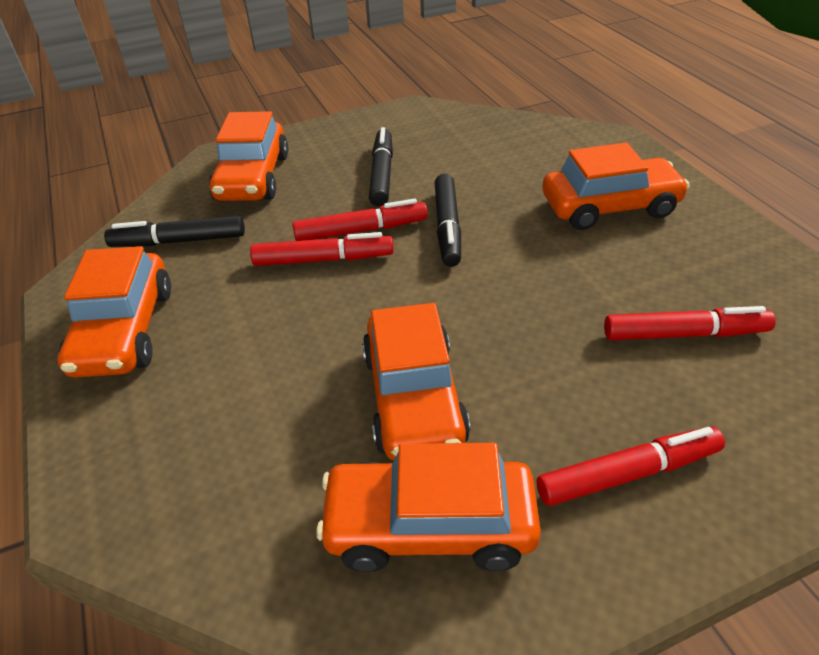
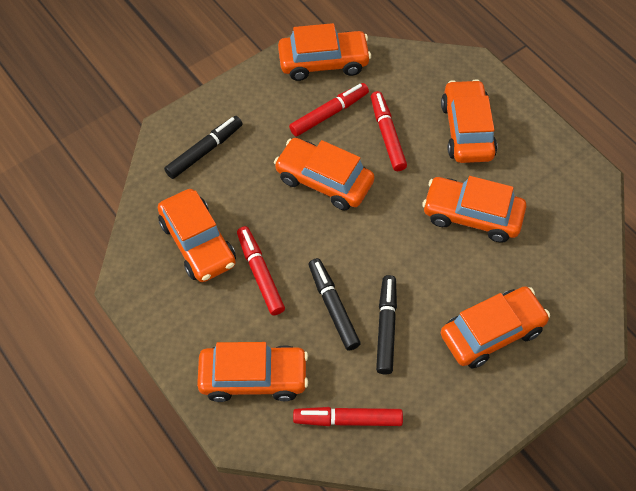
orange car: 5 -> 7

